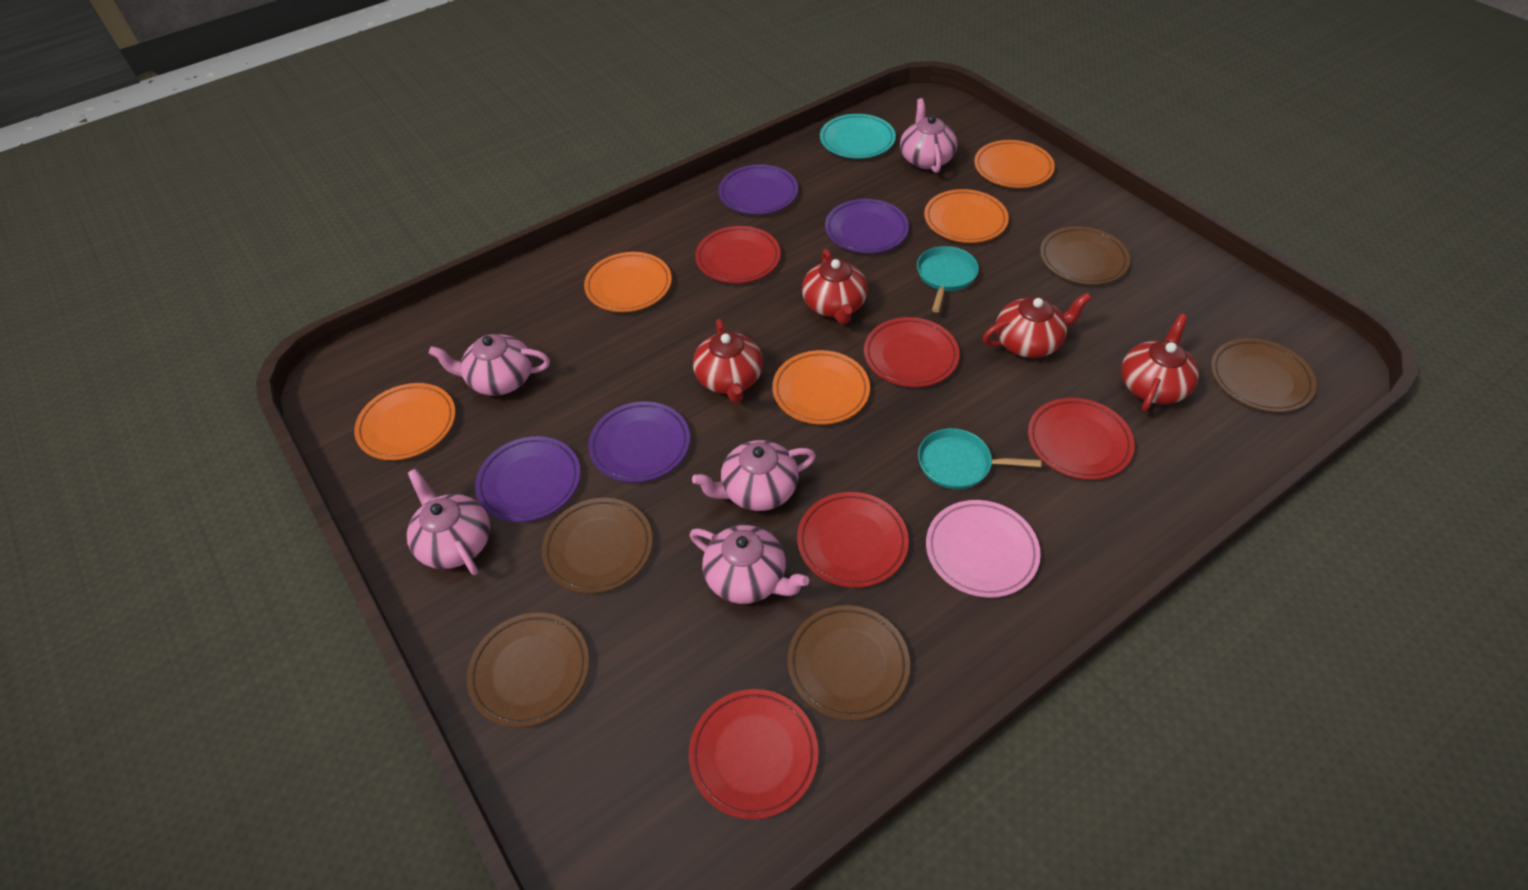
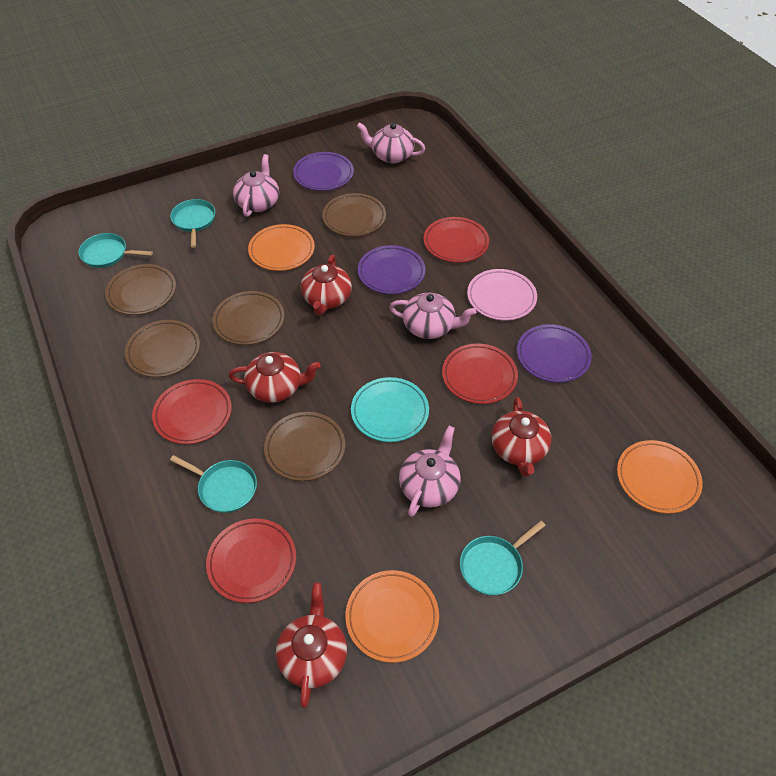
orange plate: 5 -> 3
pink teapot: 5 -> 4
purple plate: 4 -> 3
red plate: 5 -> 4
turquoise pan: 2 -> 4

